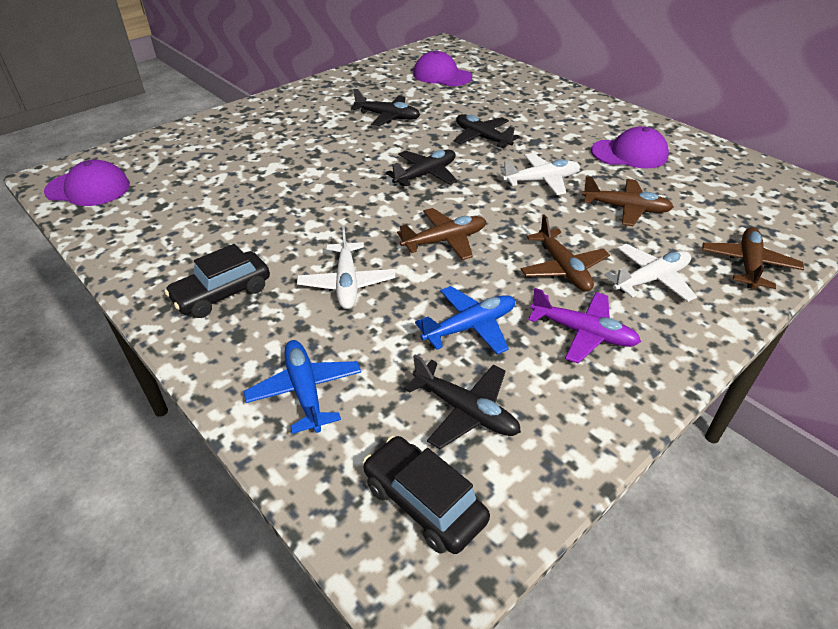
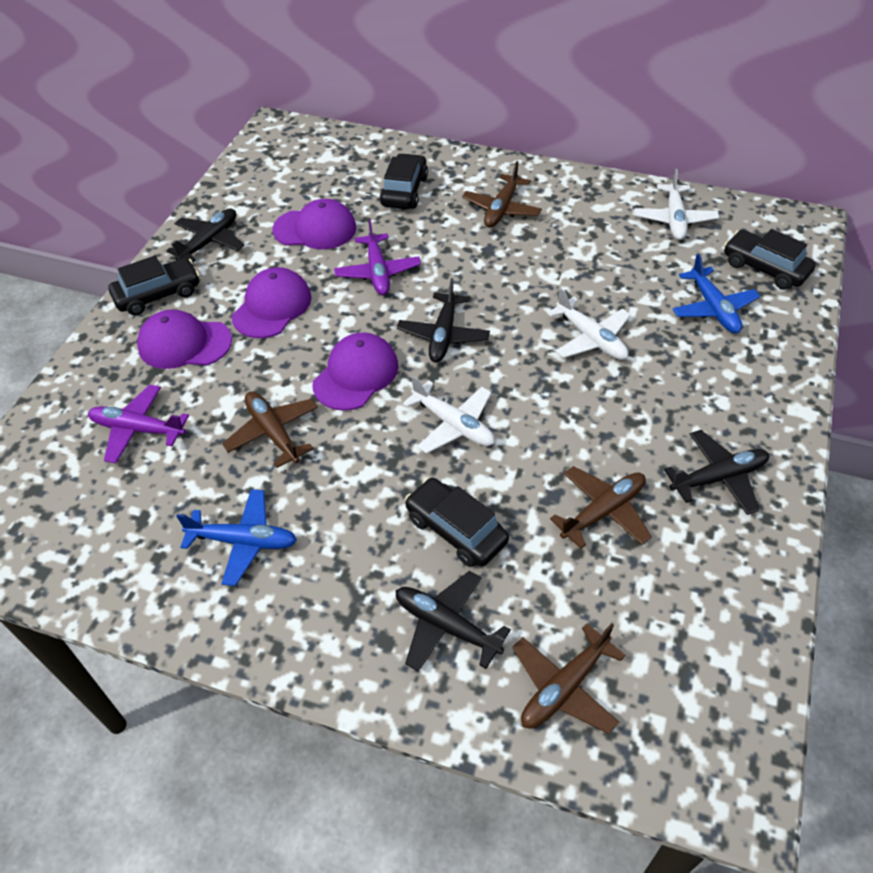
black car: 2 -> 4
purple cap: 3 -> 4
purple plane: 1 -> 2

